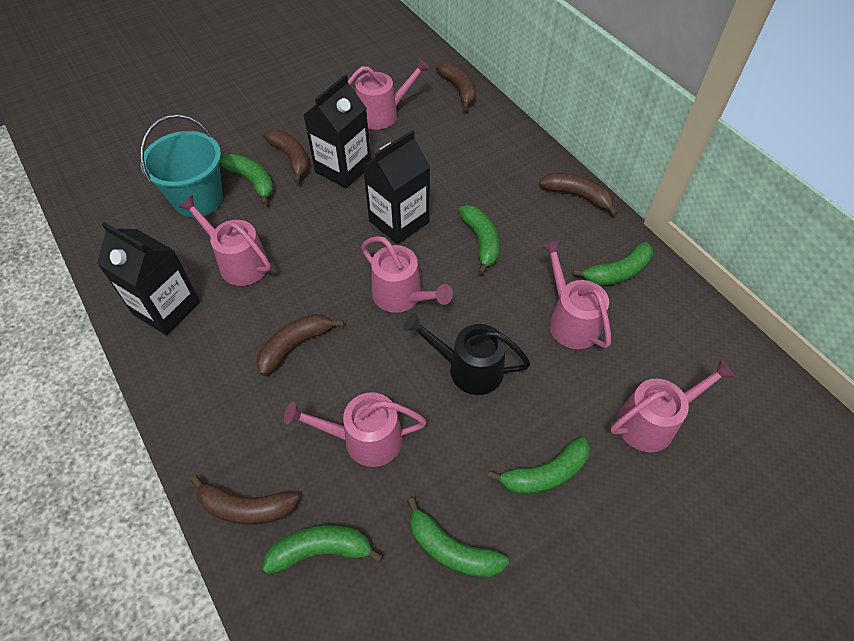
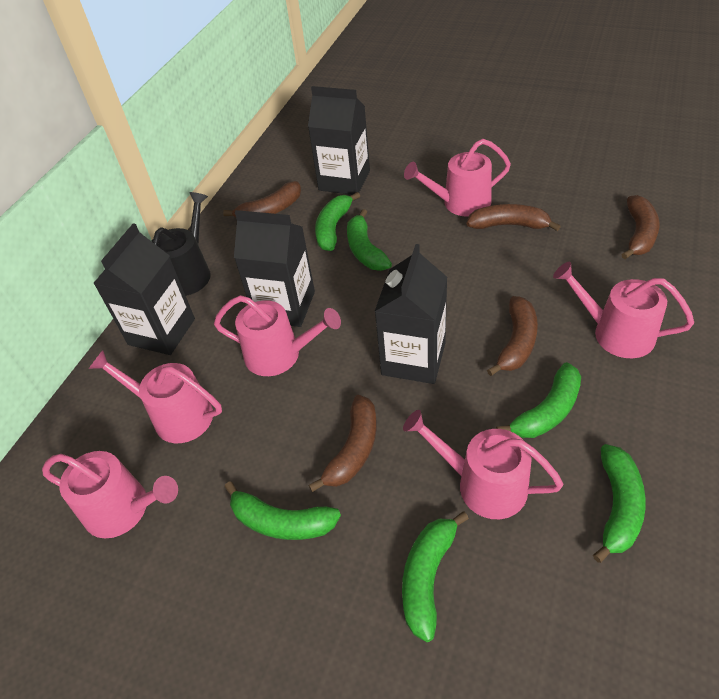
black carton: 3 -> 4
turquoise bucket: 1 -> 0

